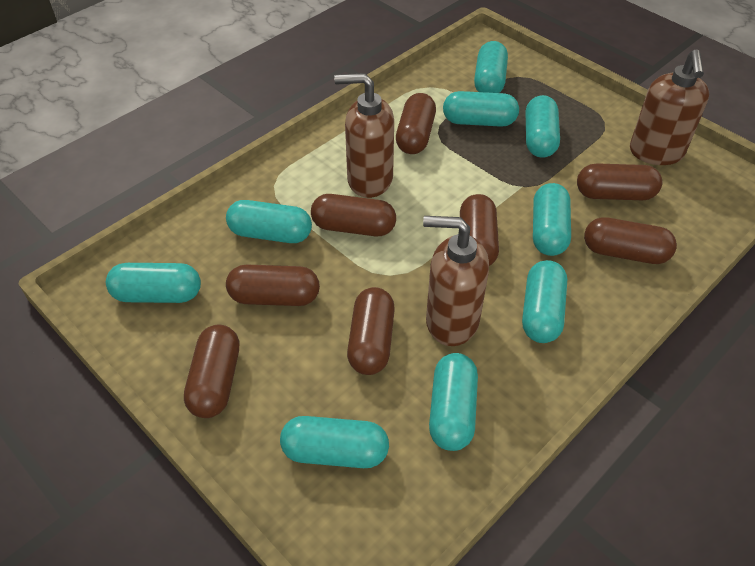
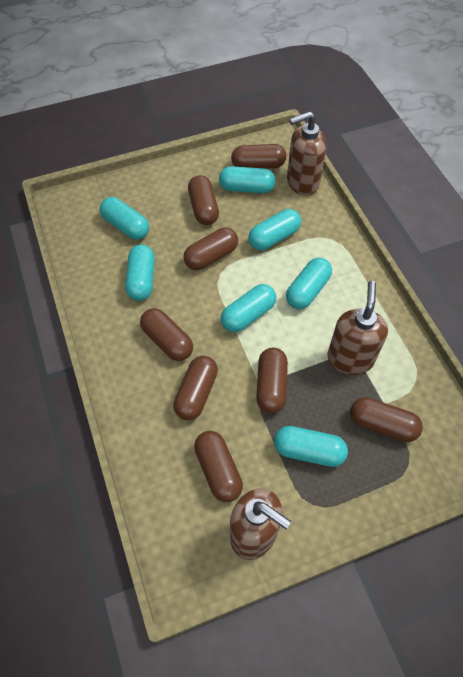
turquoise capsule: 9 -> 7

